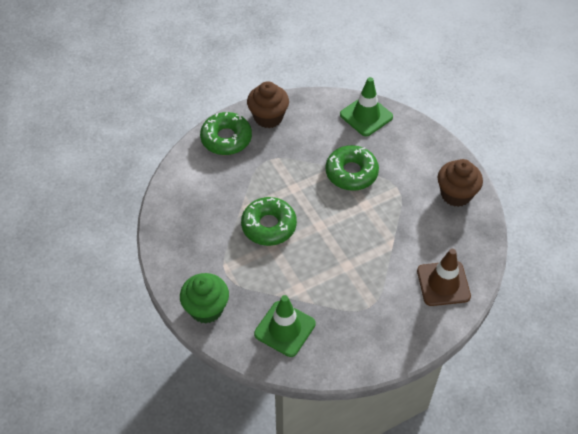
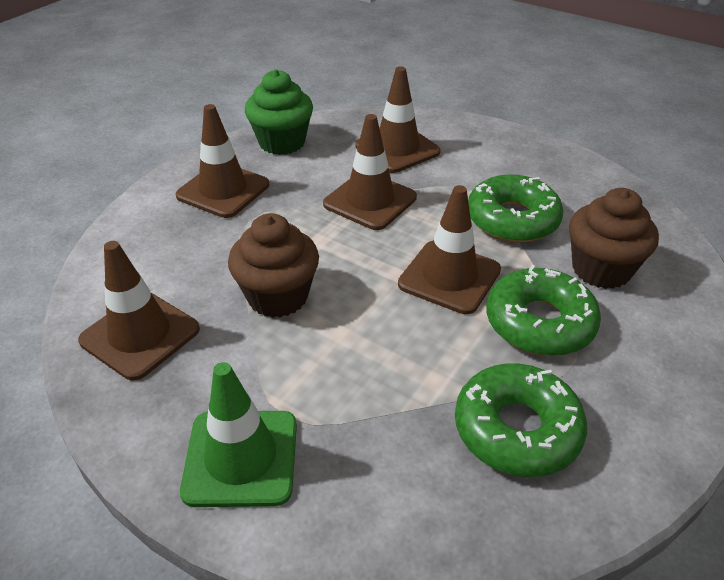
brown traffic cone: 1 -> 5
green traffic cone: 2 -> 1

